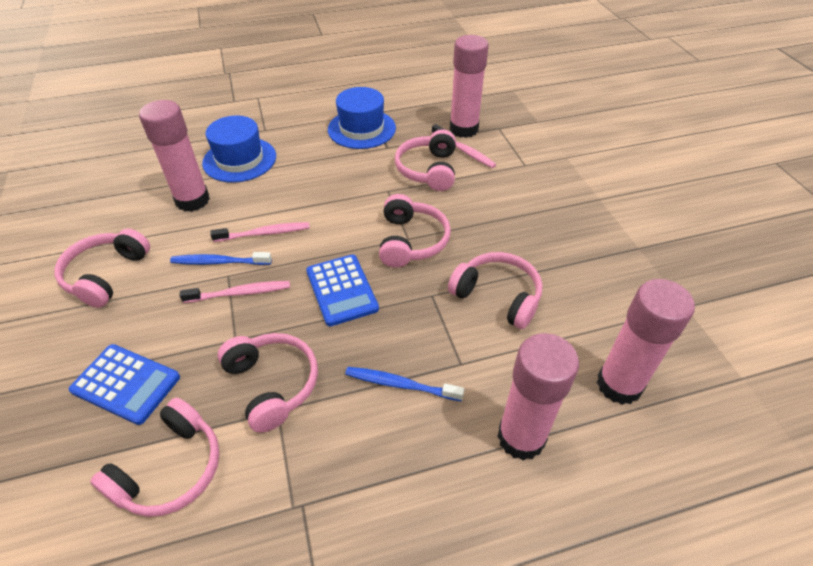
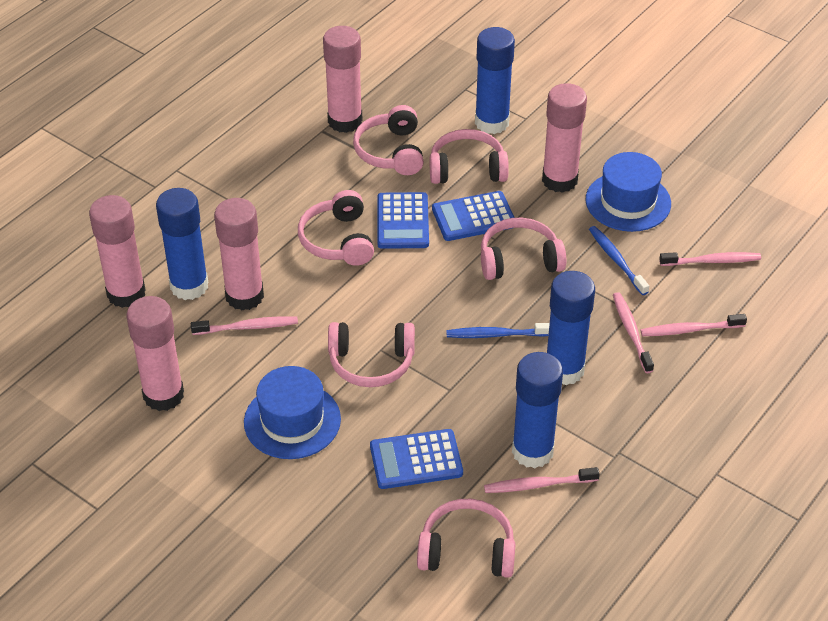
blue calculator: 2 -> 3
blue glue stick: 0 -> 4
pink glue stick: 4 -> 5
pink toothbrush: 3 -> 5

